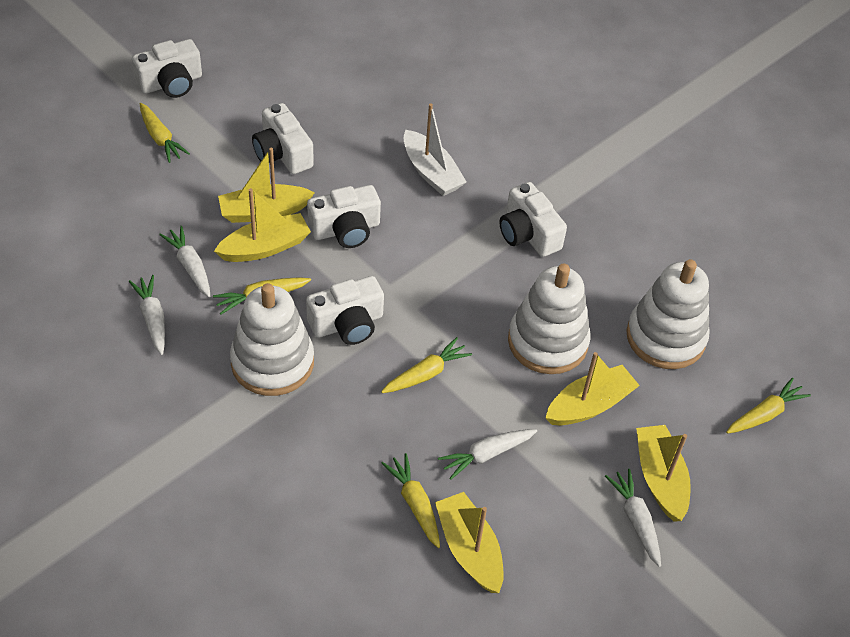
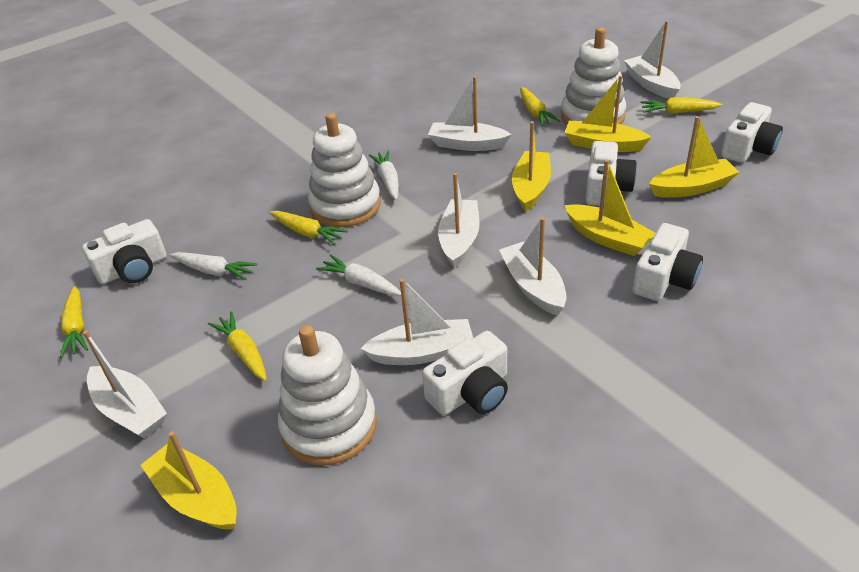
white boat: 1 -> 6
white carrot: 4 -> 3

